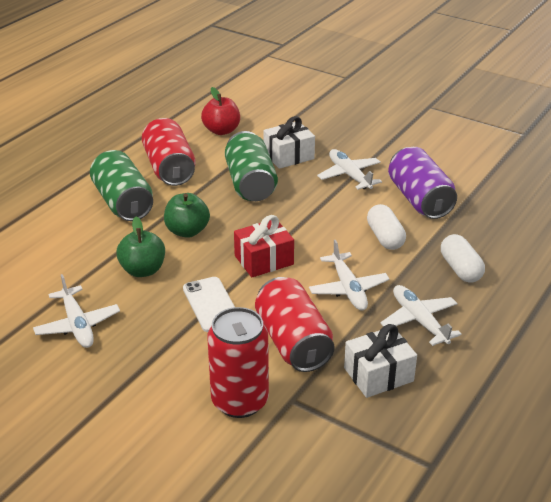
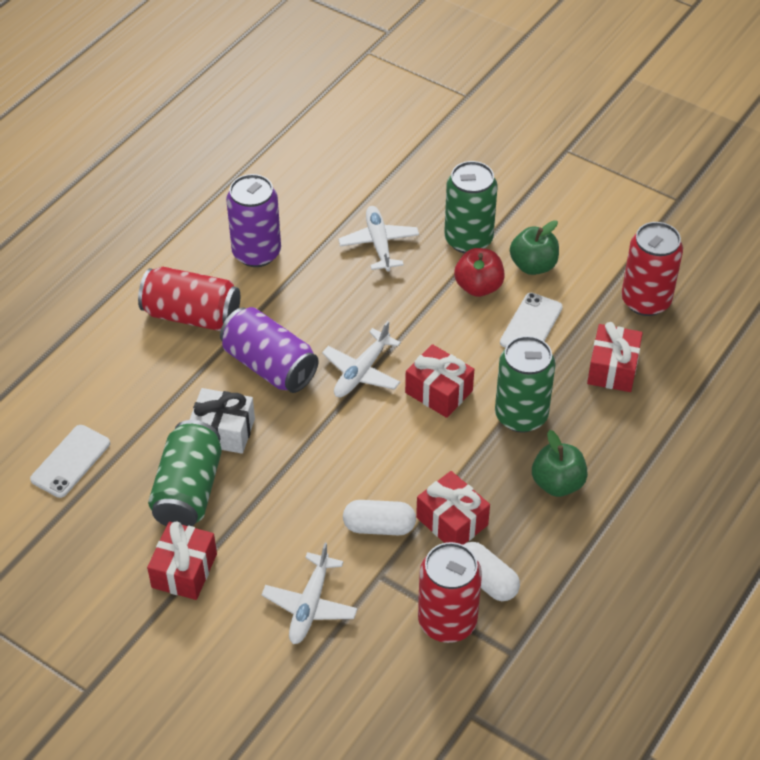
green can: 2 -> 3
purple can: 1 -> 2
red gift: 1 -> 4
white gift: 2 -> 1
white phone: 1 -> 2
white plane: 4 -> 3

